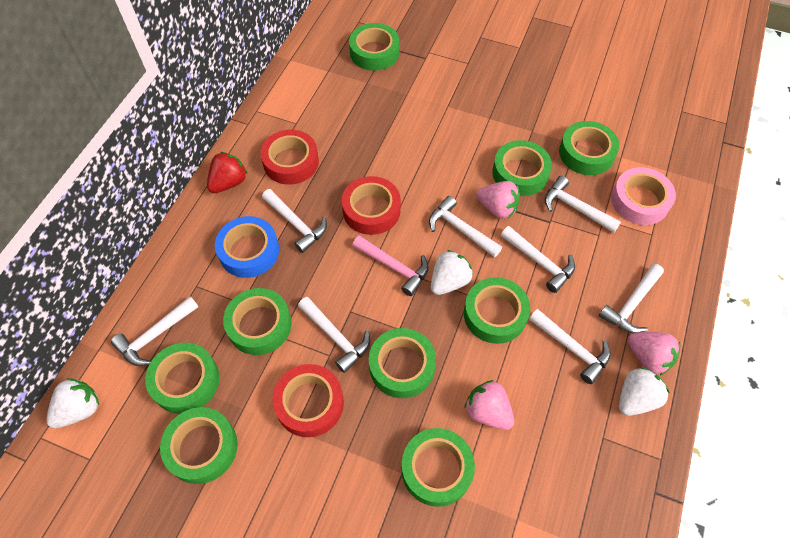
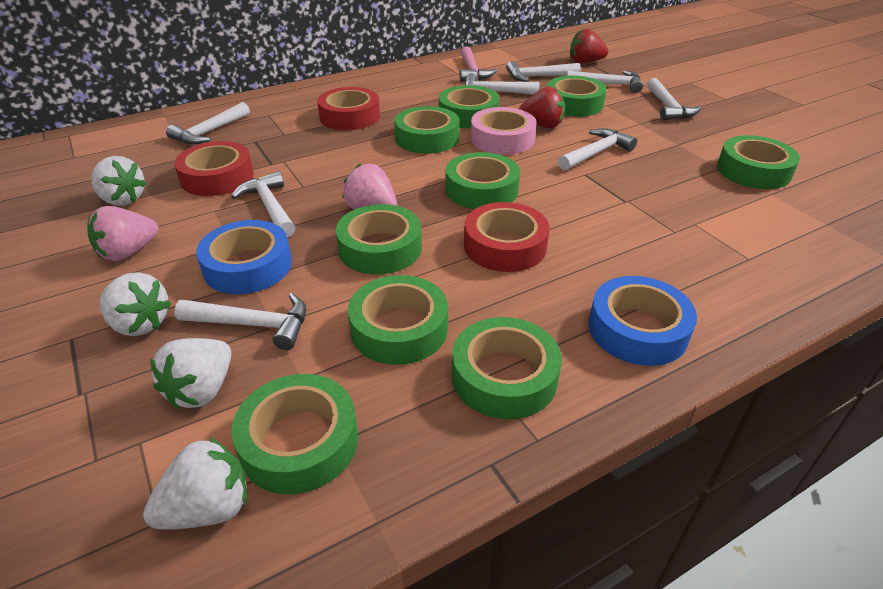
blue tape: 1 -> 2
pink strawberry: 3 -> 2
red strawberry: 1 -> 2
white strawberry: 3 -> 4

